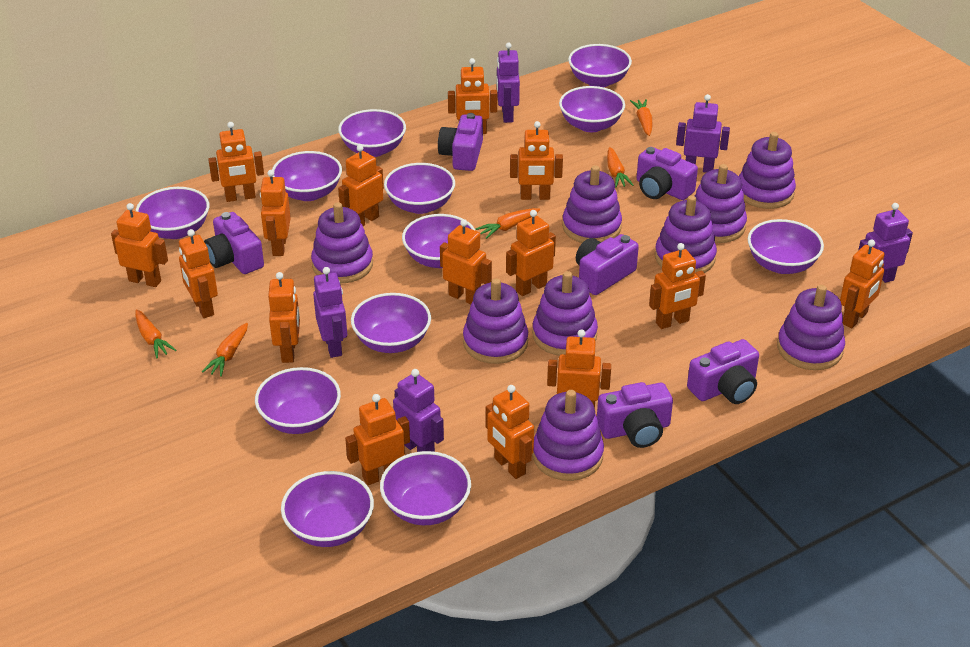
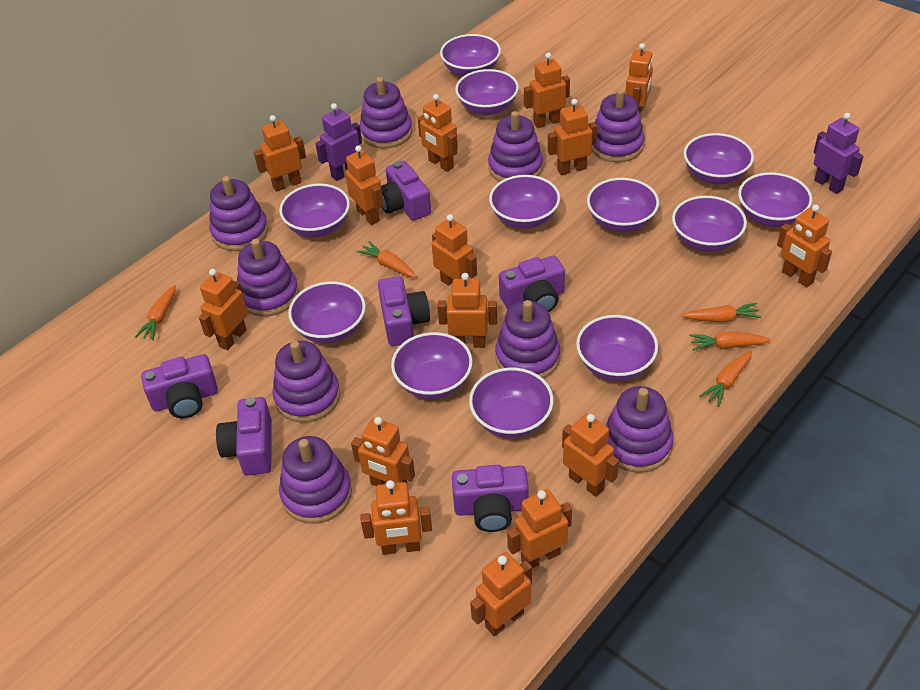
purple robot: 5 -> 2

